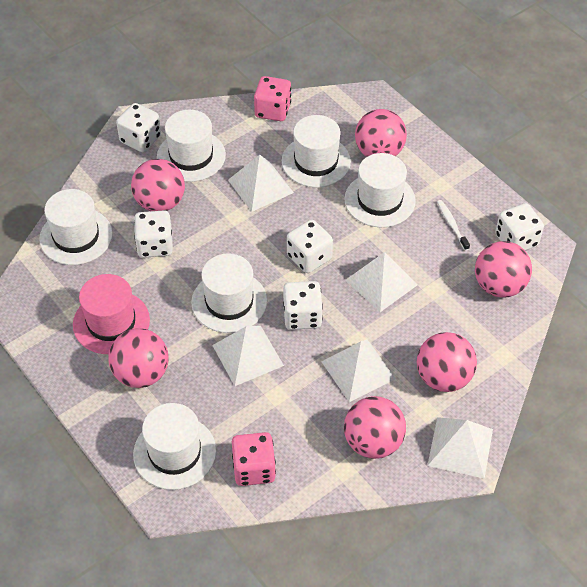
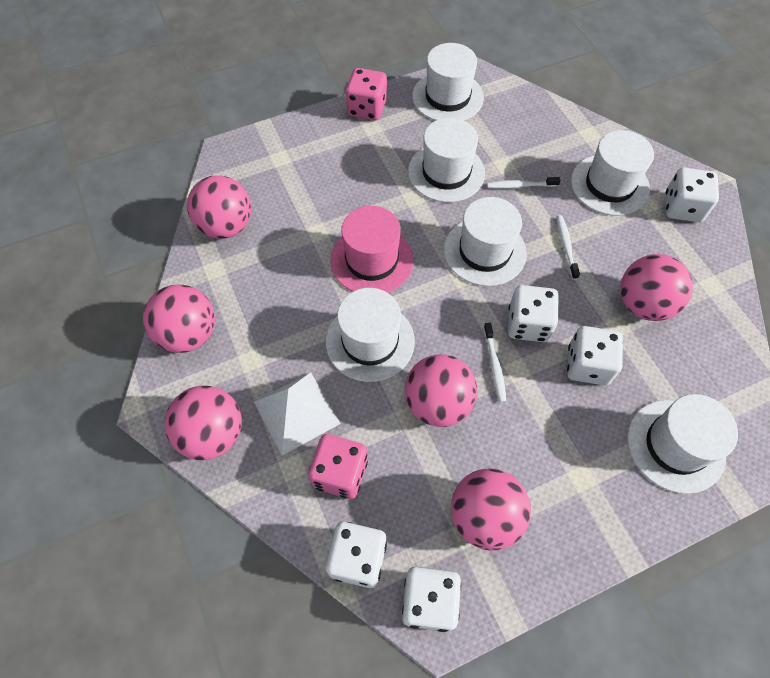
white pyramid: 5 -> 1
white toothbrush: 1 -> 3

